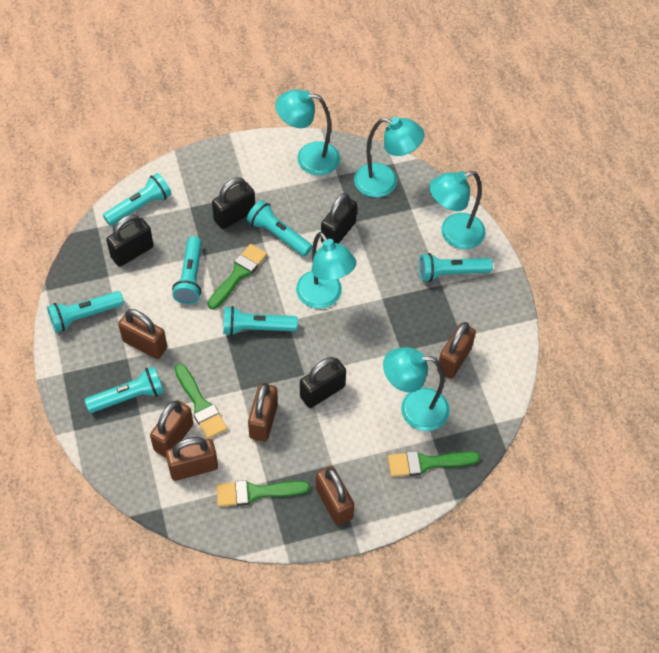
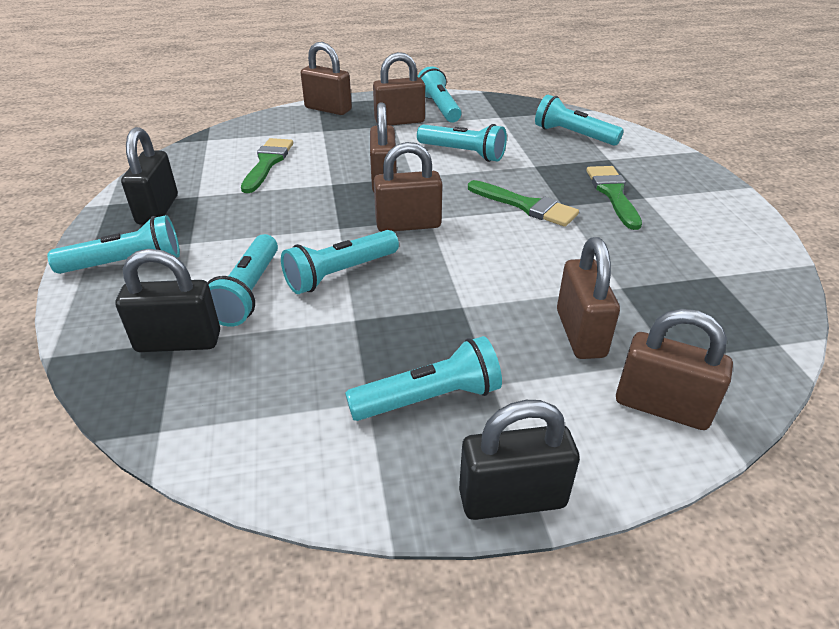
black padlock: 4 -> 3
green brush: 4 -> 3
turquoise lamp: 5 -> 0

